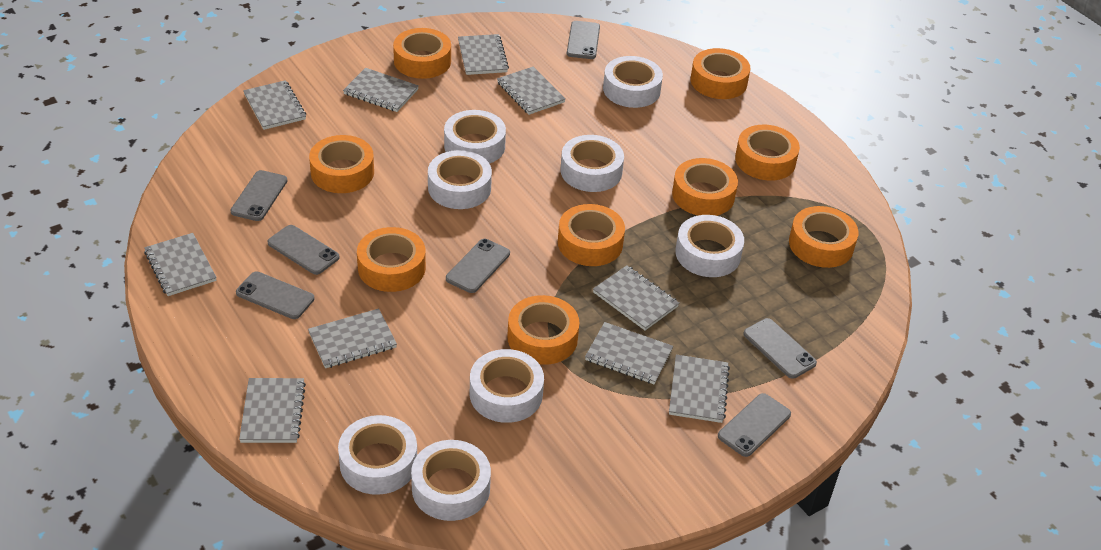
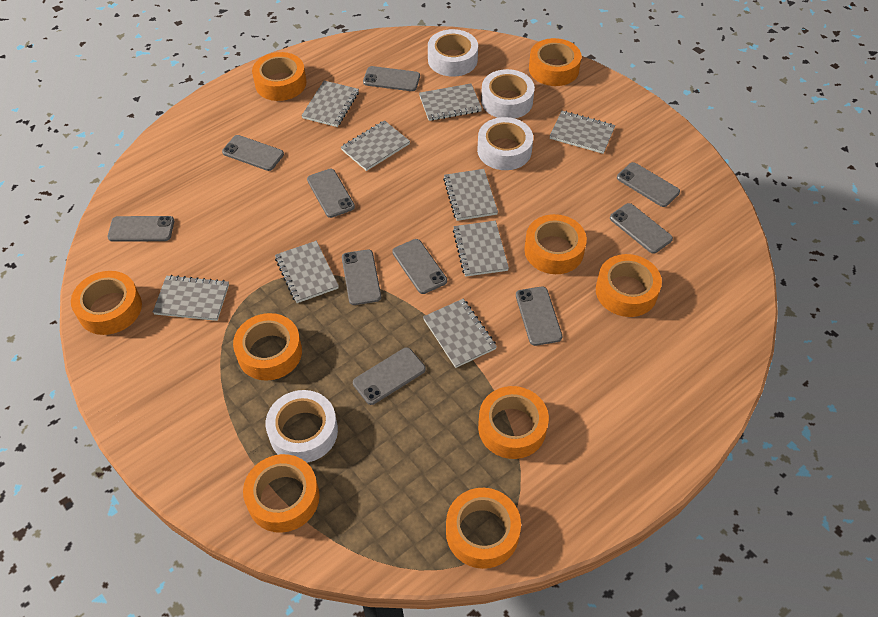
grey notebook: 10 -> 9
grey phone: 7 -> 10
white tape: 8 -> 4

